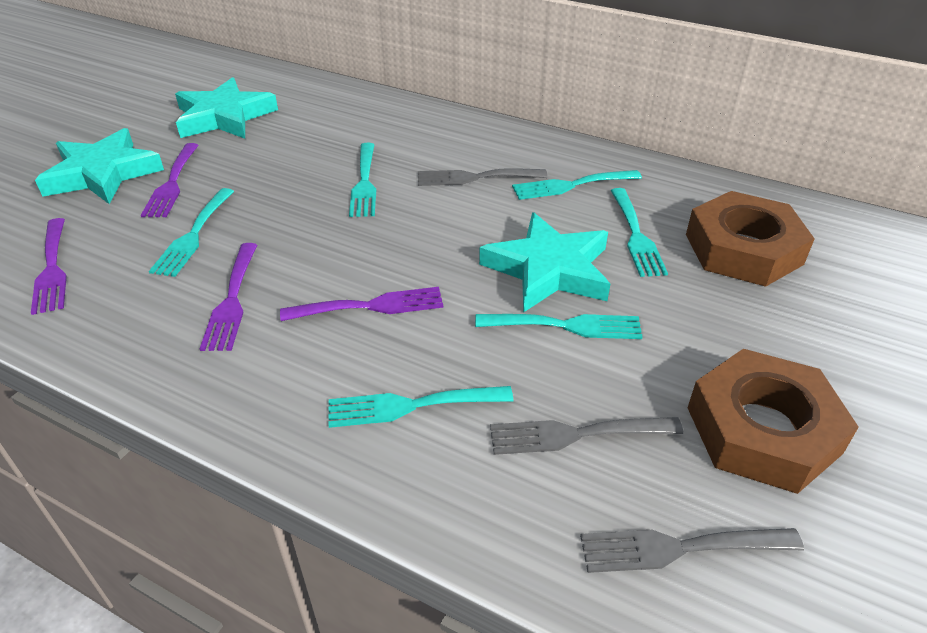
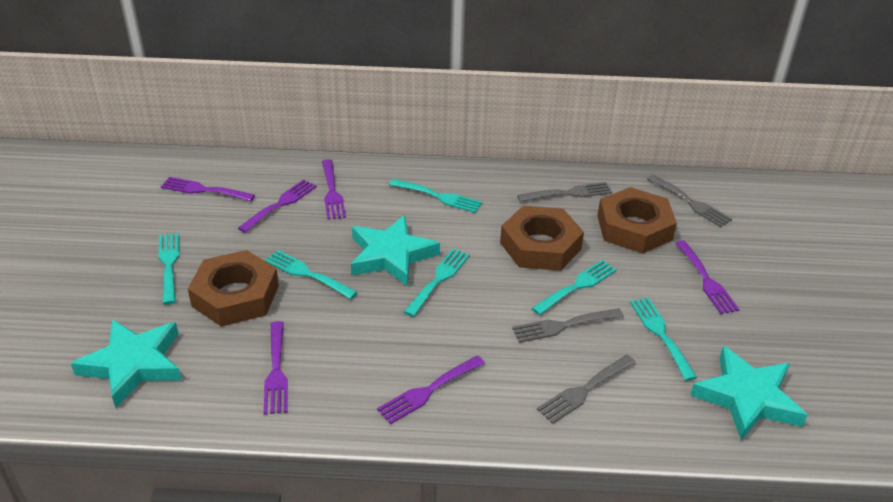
brown nut: 2 -> 3
grey fork: 3 -> 4
purple fork: 4 -> 6

